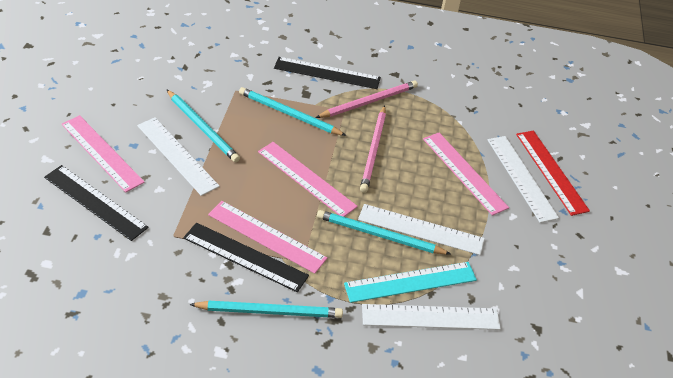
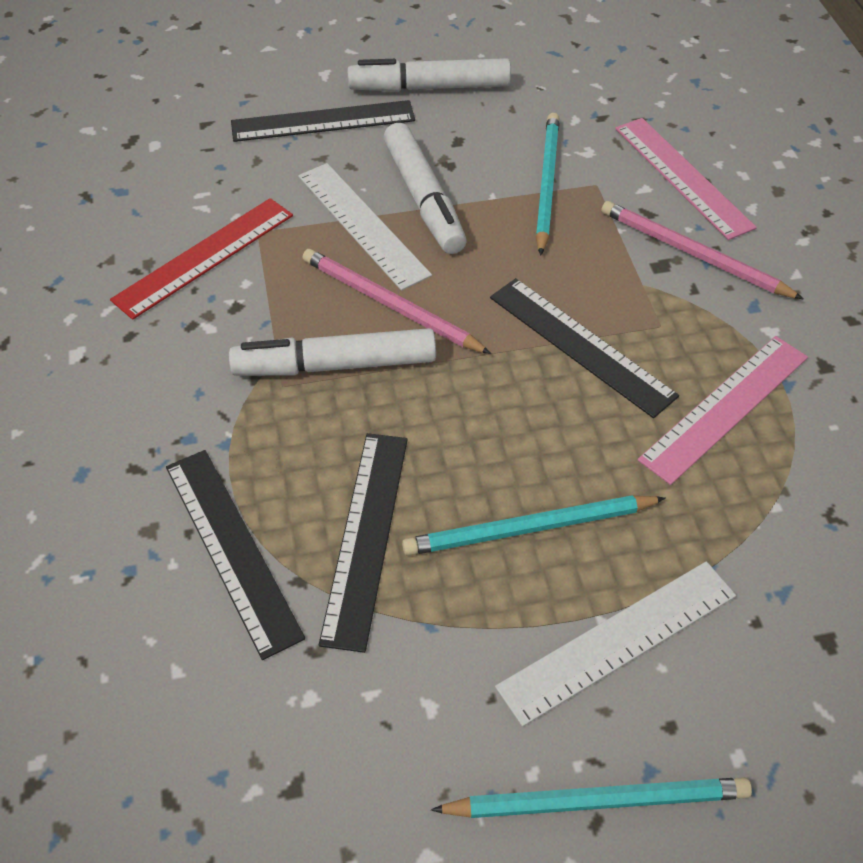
black ruler: 3 -> 4
pink ruler: 4 -> 2
turquoise pencil: 4 -> 3
turquoise ruler: 1 -> 0
white marker: 0 -> 3
white ruler: 4 -> 2

